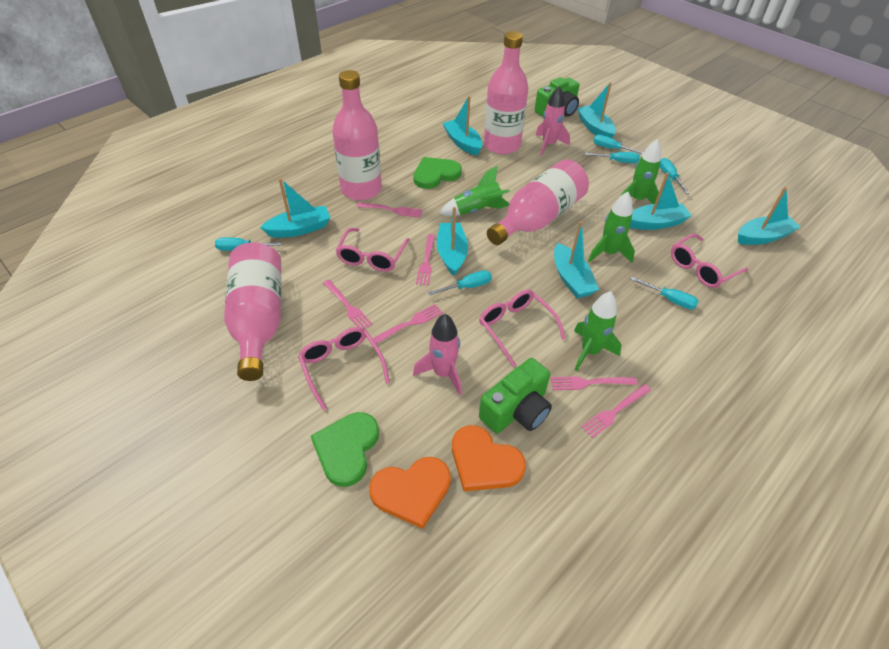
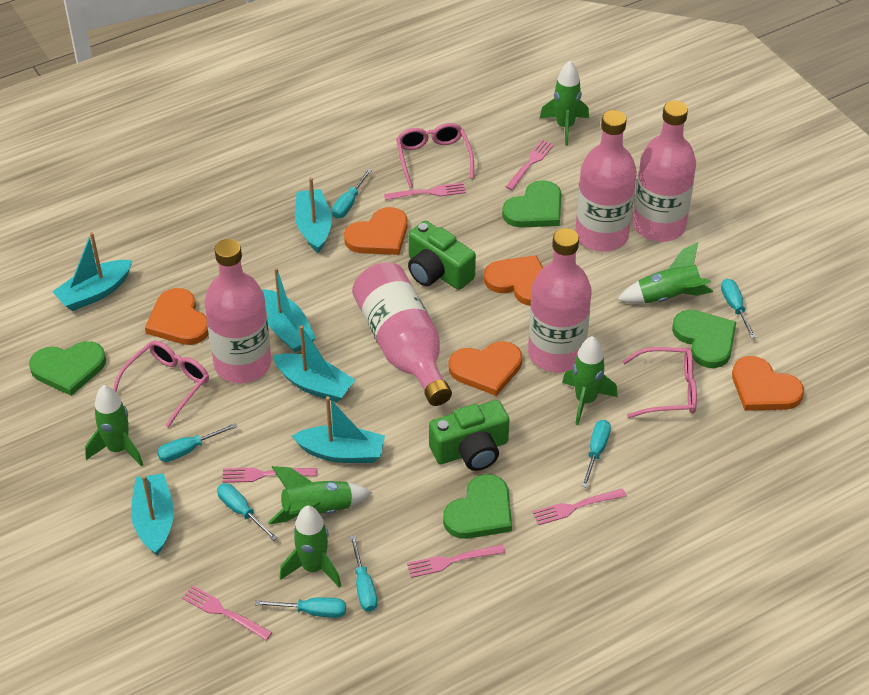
green heart: 2 -> 4
green rocket: 4 -> 6
orange heart: 2 -> 5
pink bottle: 4 -> 5
pink glasses: 4 -> 3
pink rocket: 2 -> 0
turquoise boat: 7 -> 6
turquoise screwdriver: 6 -> 7

